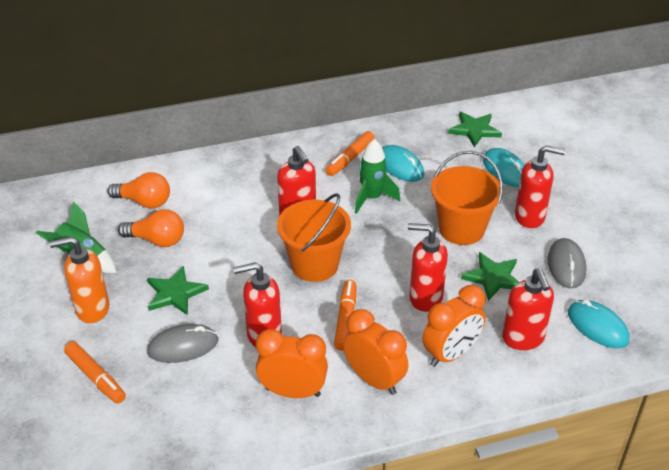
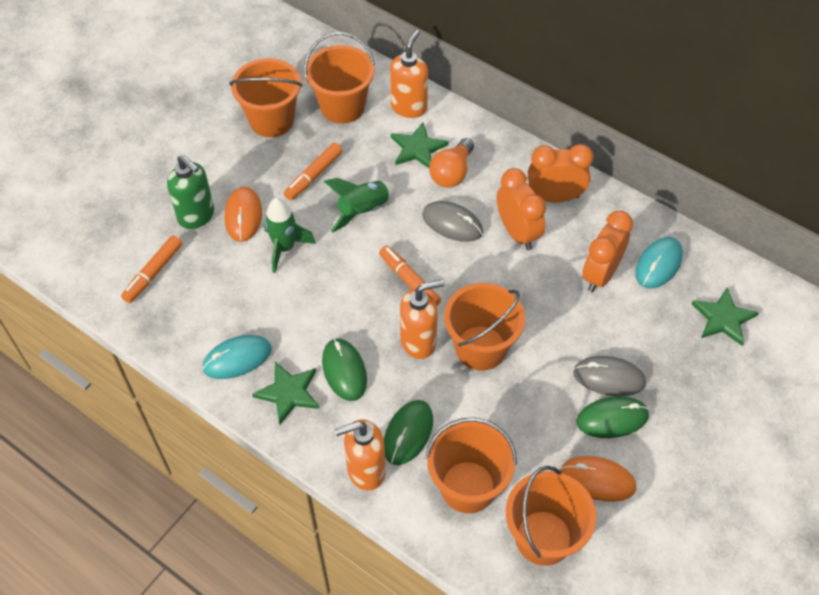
green mouse: 0 -> 3
green soap dispenser: 0 -> 1
orange bucket: 2 -> 5
orange light bulb: 2 -> 1
orange mouse: 0 -> 2
orange soap dispenser: 1 -> 3
red soap dispenser: 5 -> 0
turquoise mouse: 3 -> 2

